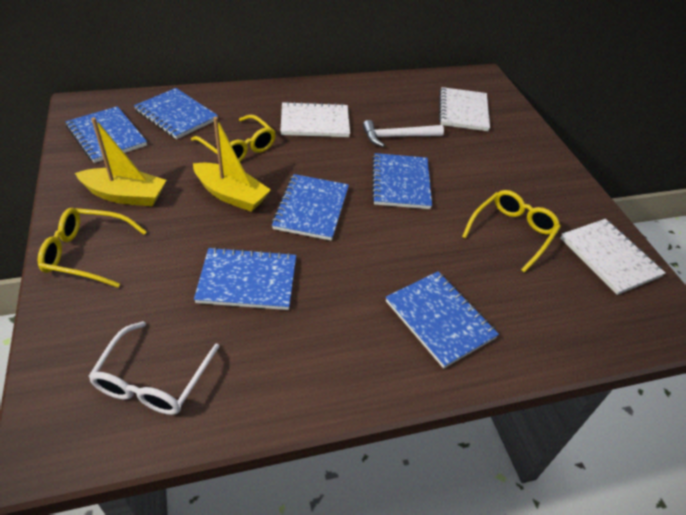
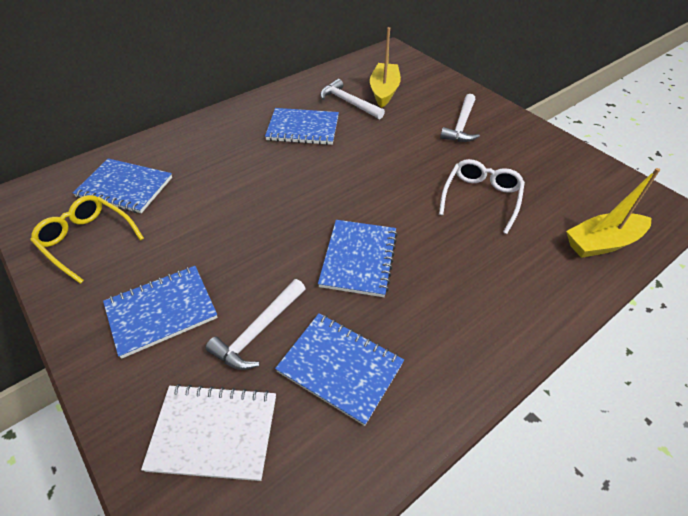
blue notebook: 6 -> 5
white hammer: 1 -> 3
white notebook: 3 -> 1
yellow glasses: 3 -> 1

